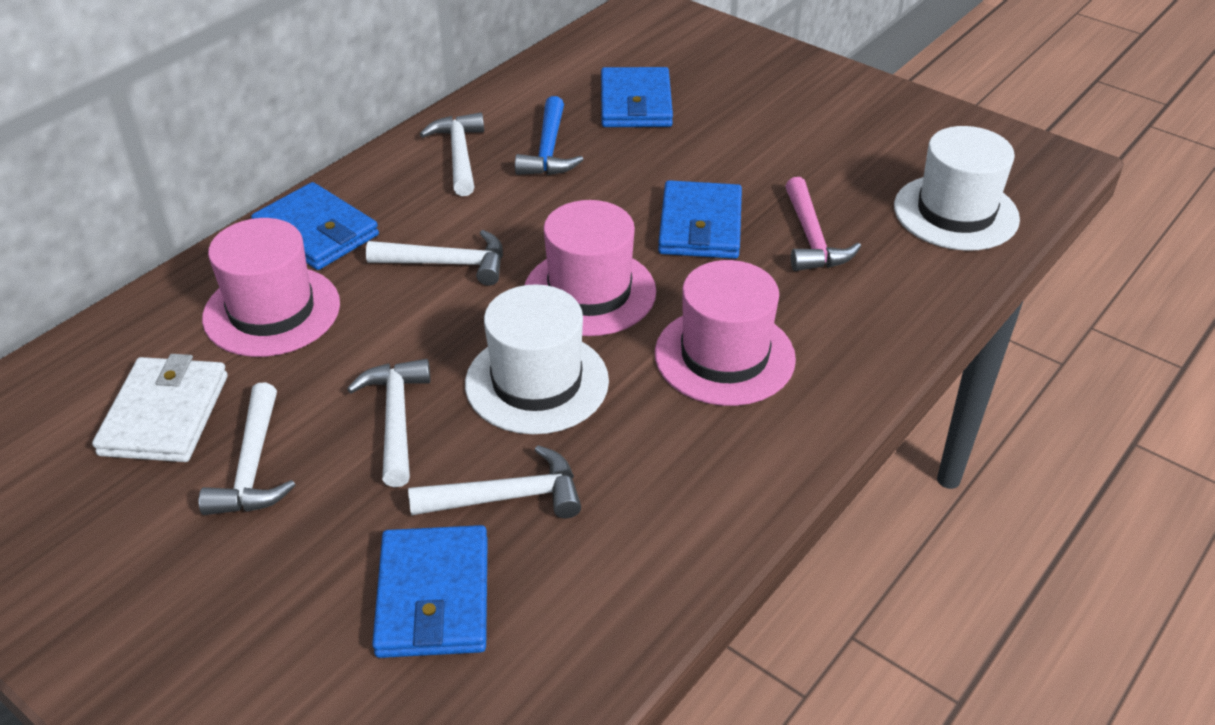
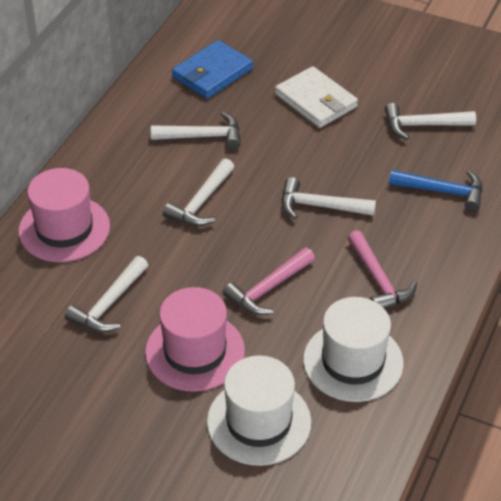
blue wallet: 4 -> 1
pink hammer: 1 -> 2
pink hat: 3 -> 2

